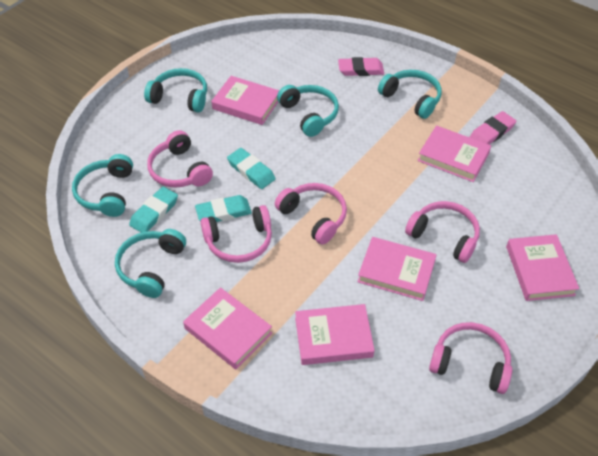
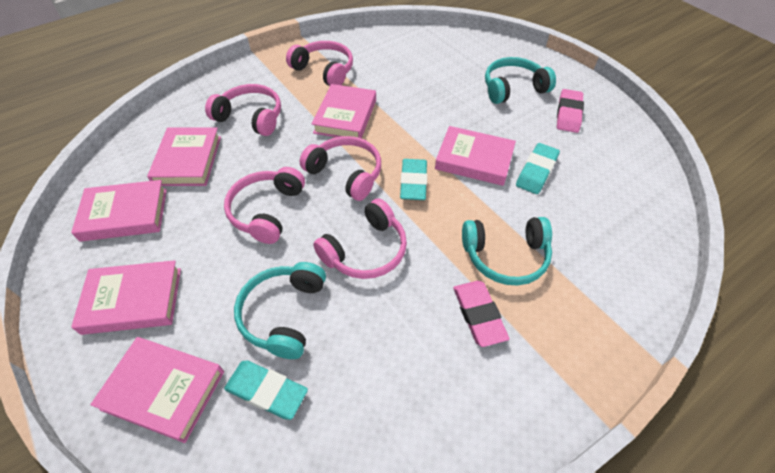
turquoise headphones: 5 -> 3

